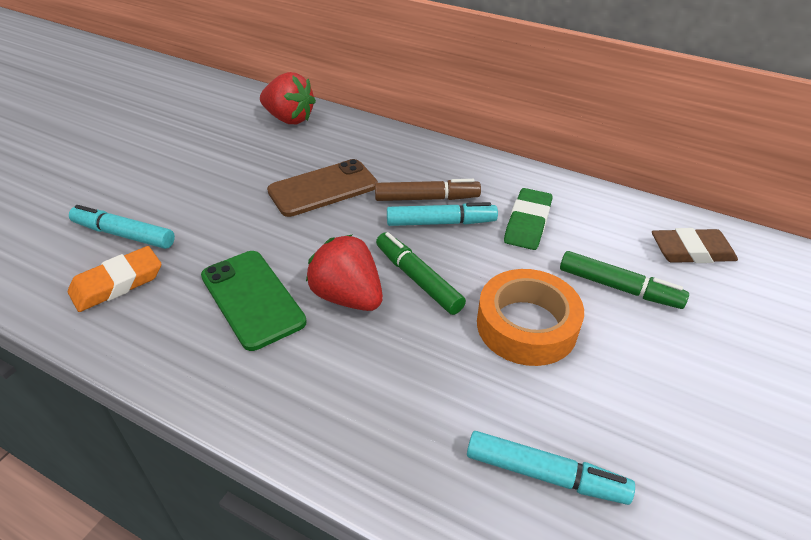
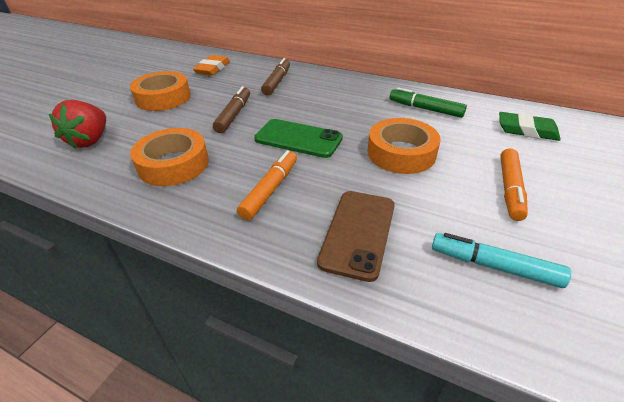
brown eraser: 1 -> 0
brown marker: 1 -> 2
green marker: 2 -> 1
orange marker: 0 -> 2
orange tape: 1 -> 3
red strawberry: 2 -> 1
turquoise marker: 3 -> 1

